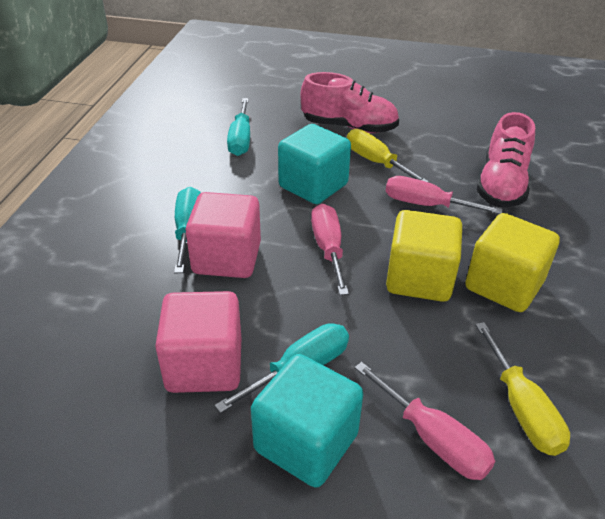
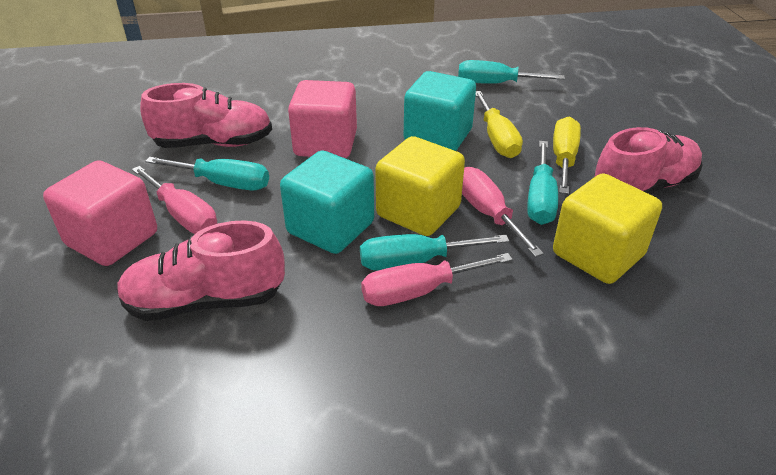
pink shoe: 2 -> 3
turquoise screwdriver: 3 -> 4

